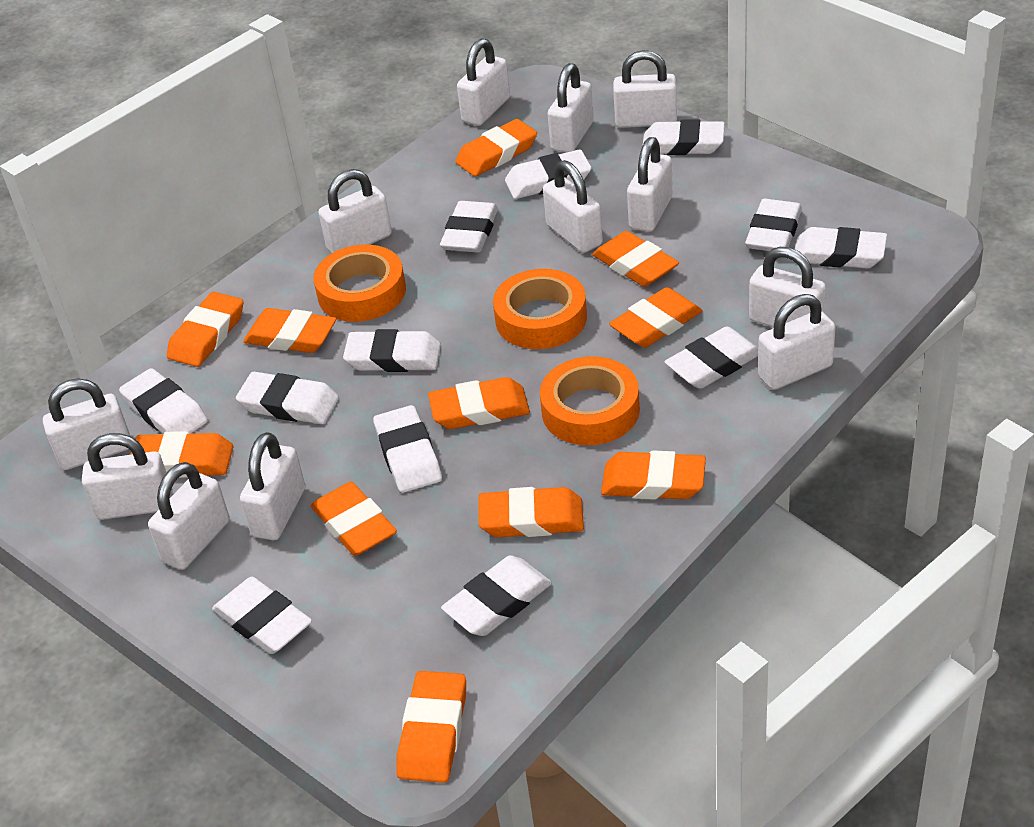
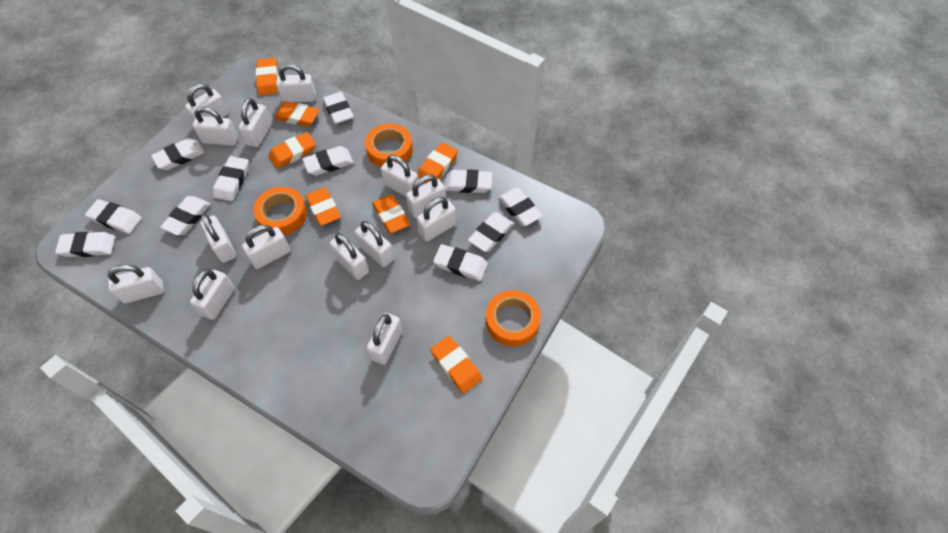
orange eraser: 11 -> 7
white eraser: 12 -> 11
white padlock: 12 -> 14

